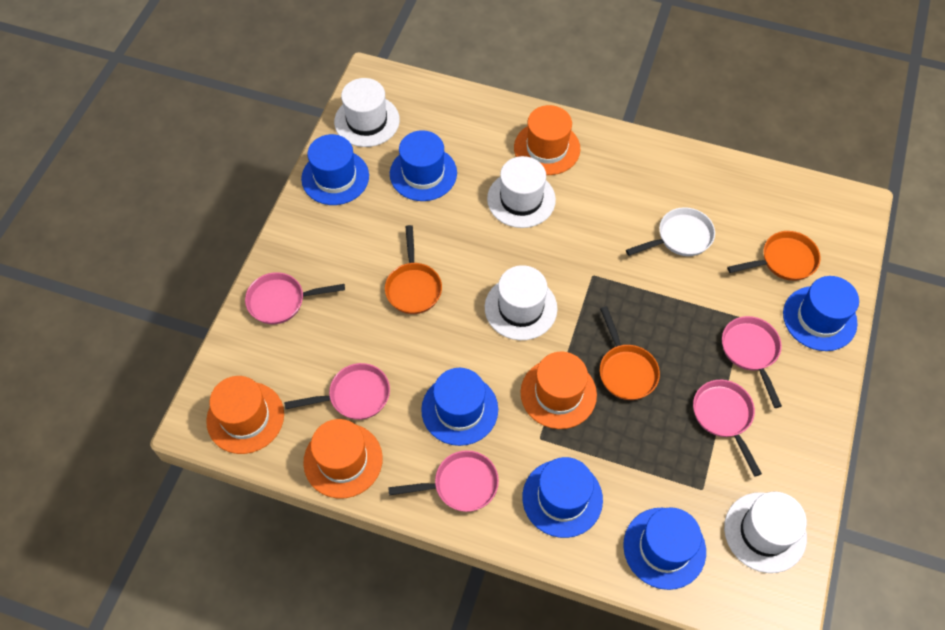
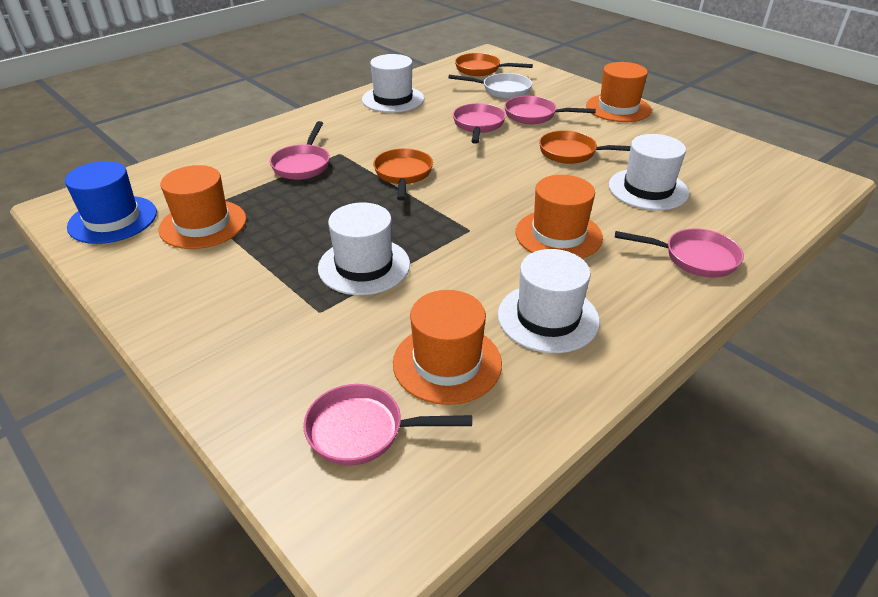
blue hat: 6 -> 1

